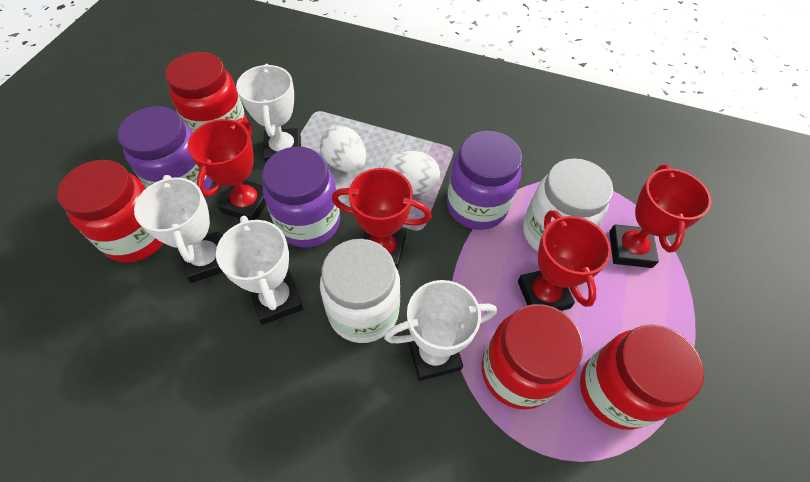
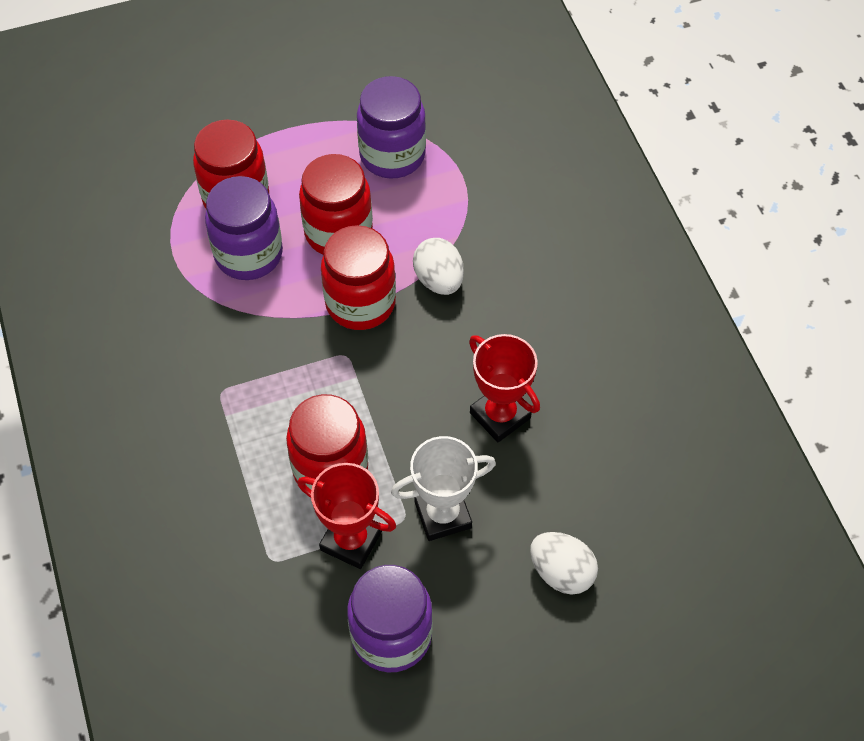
red trophy: 4 -> 2
white jar: 2 -> 0
white trophy: 4 -> 1

